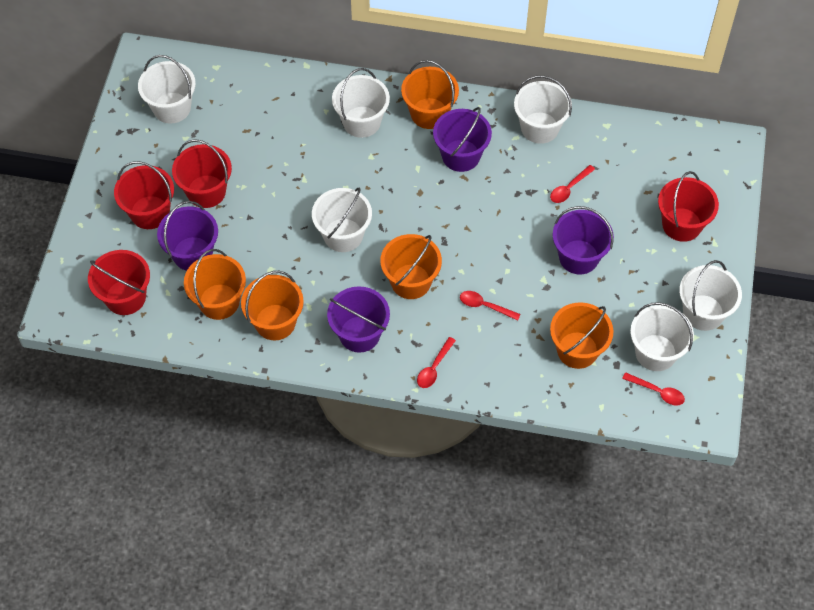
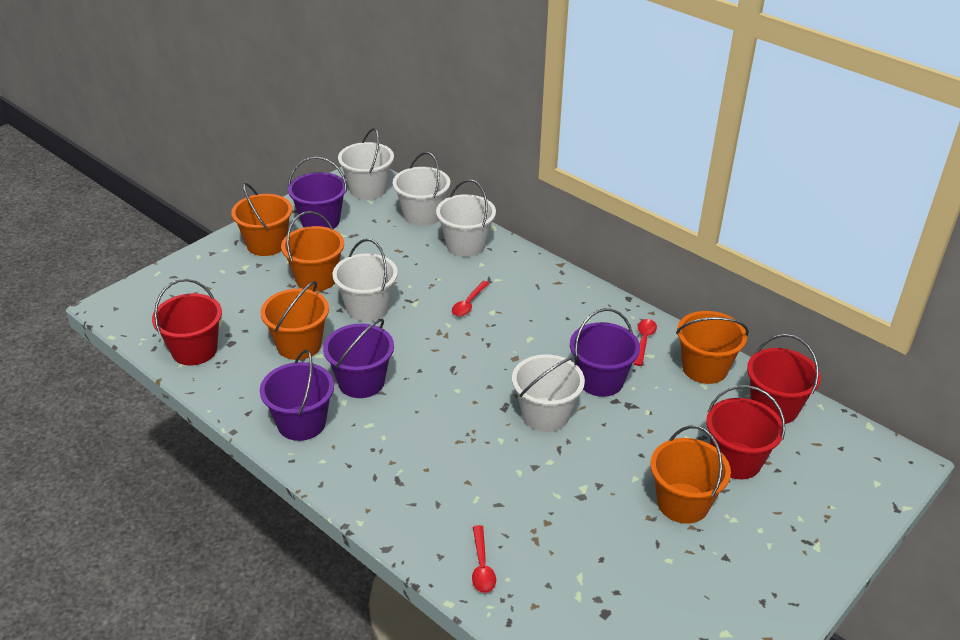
red bucket: 4 -> 3
red spoon: 4 -> 3
white bucket: 6 -> 5

